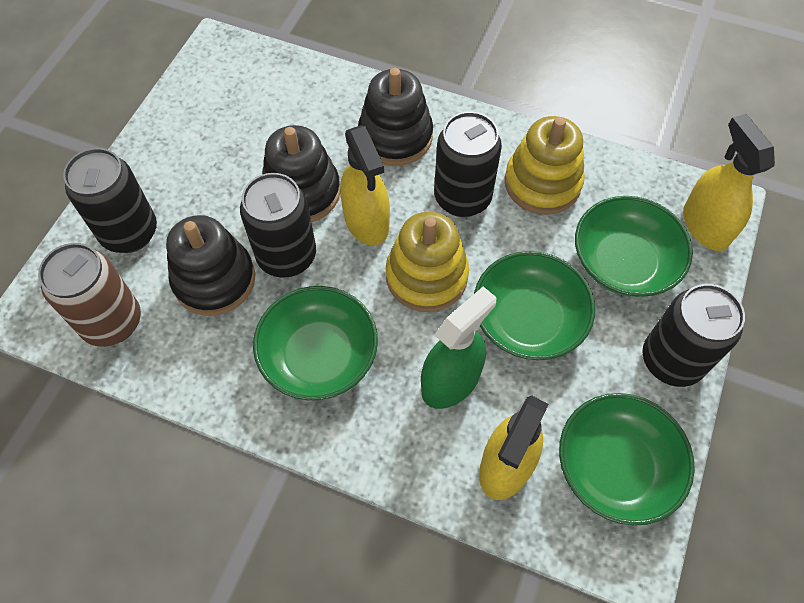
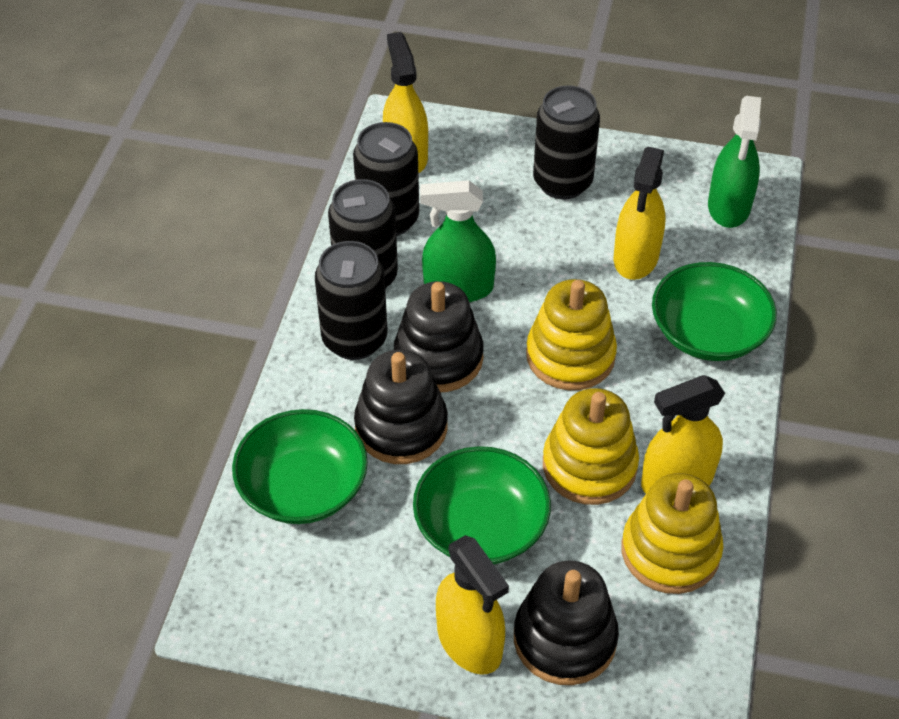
brown can: 1 -> 0
green bowl: 4 -> 3
green spray bottle: 1 -> 2
yellow spray bottle: 3 -> 4
yellow stacking toy: 2 -> 3

